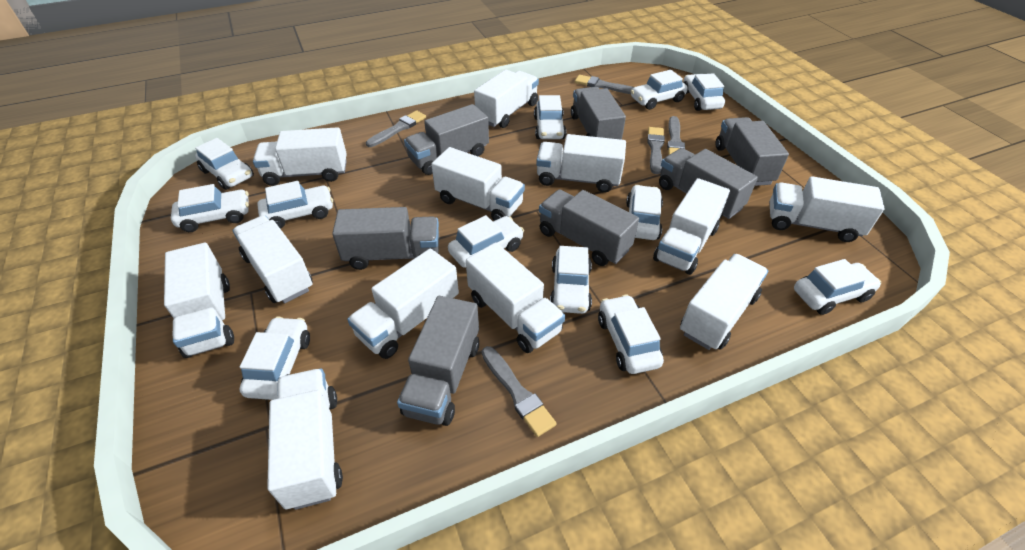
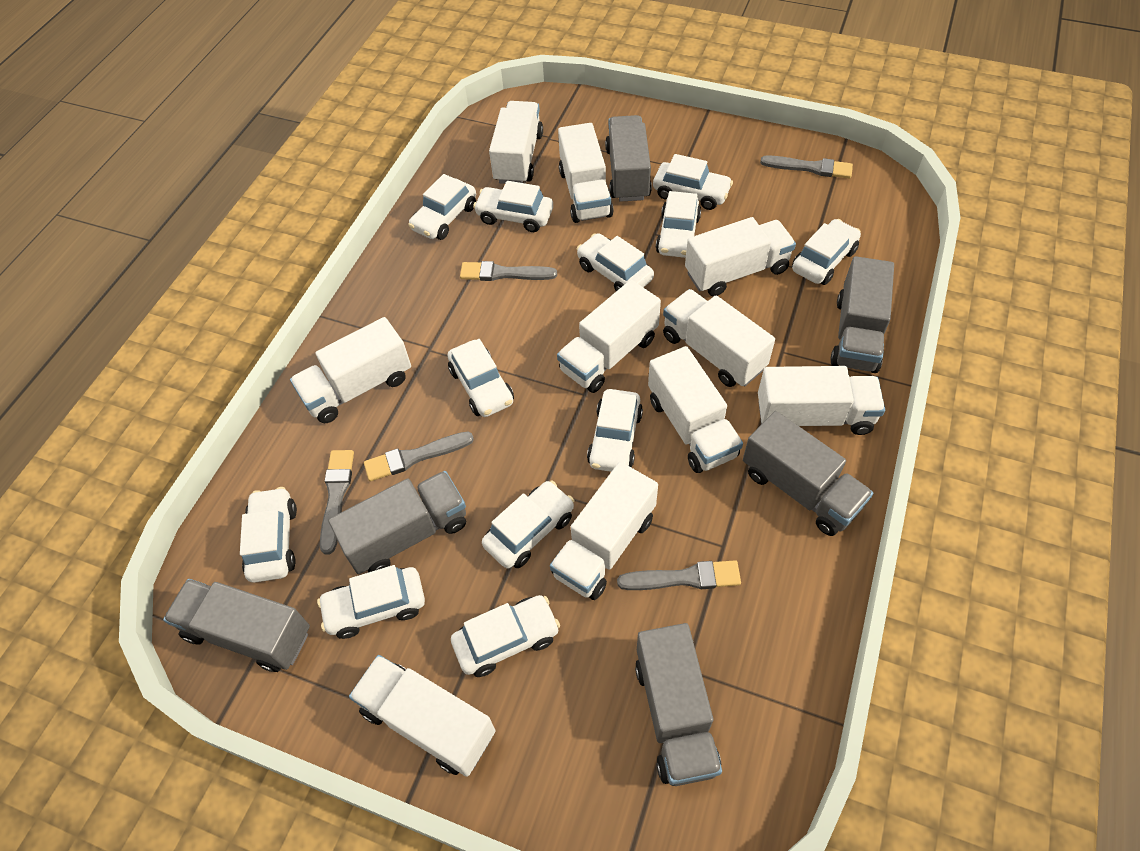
grey truck: 7 -> 6
white truck: 12 -> 10

